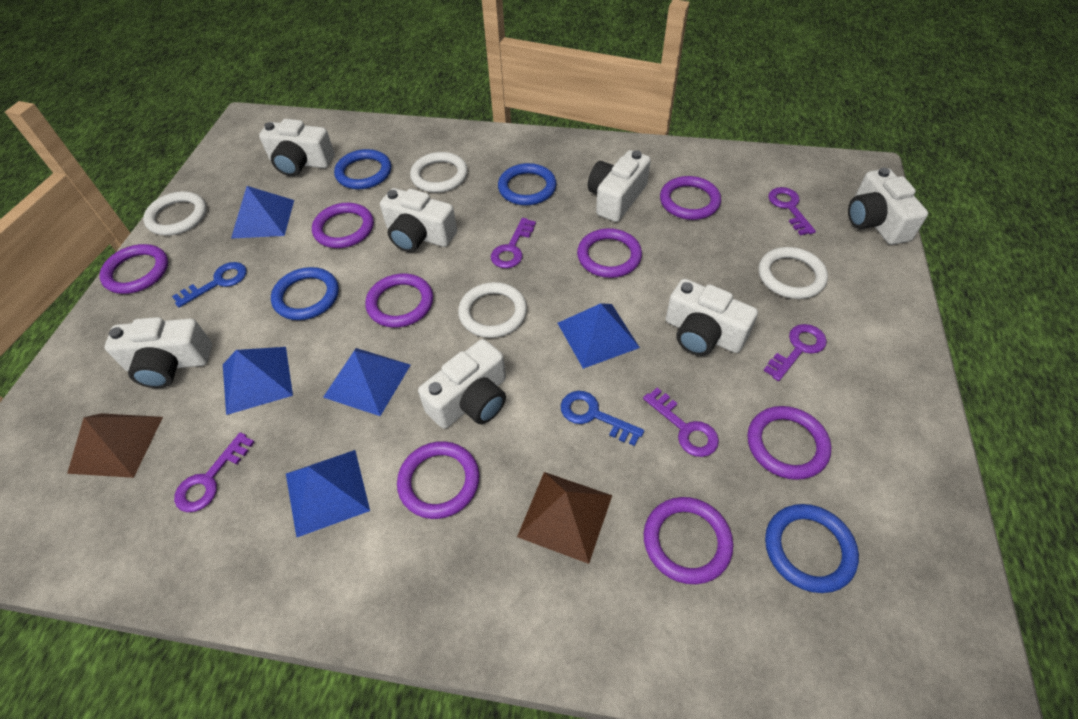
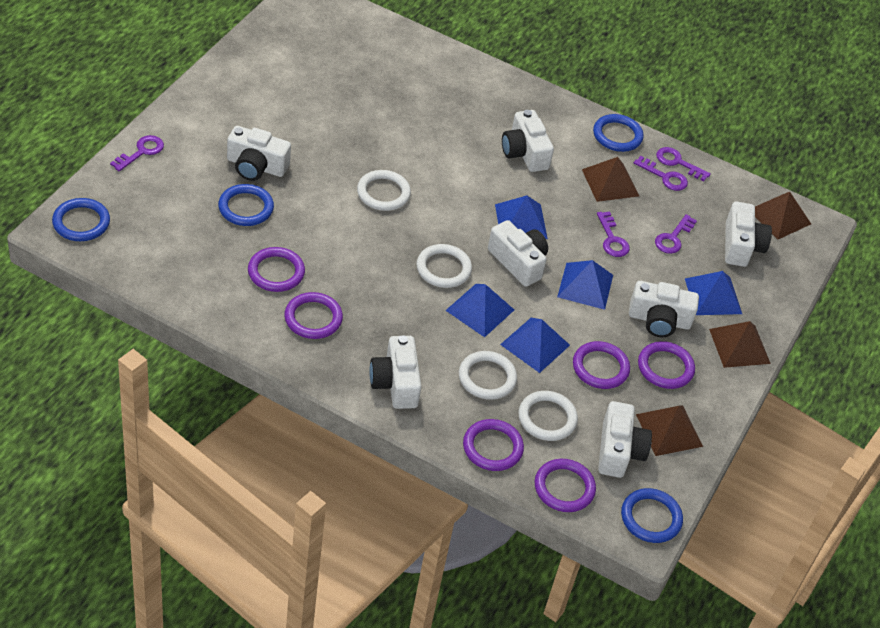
blue key: 2 -> 0
brown pyramid: 2 -> 4
purple ring: 8 -> 6

